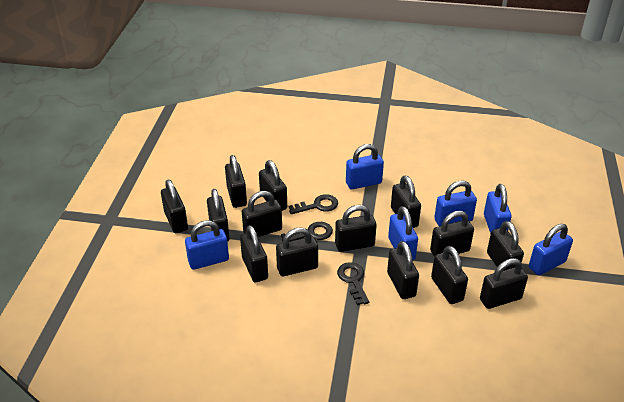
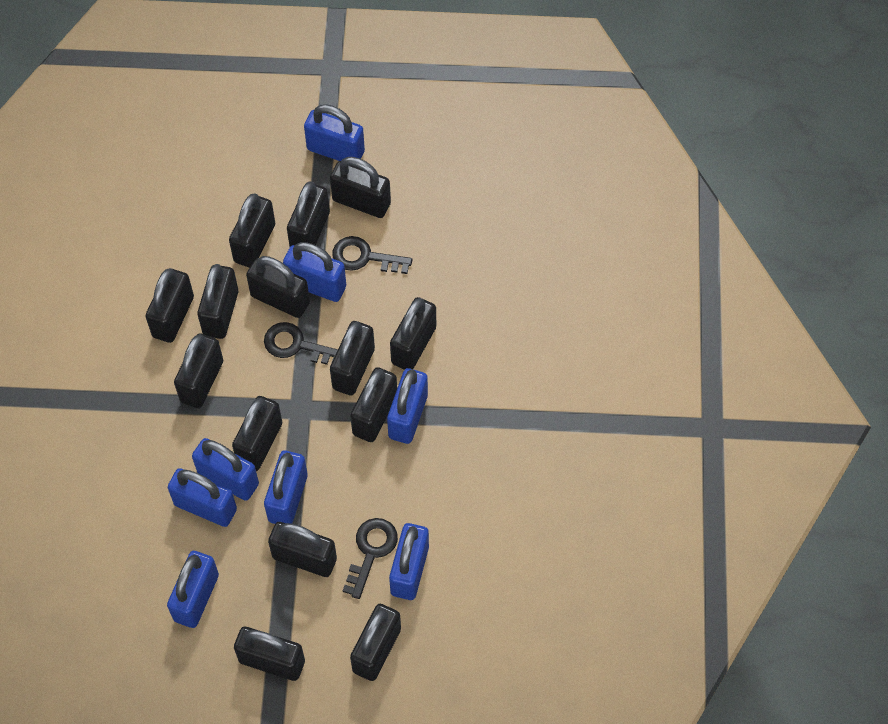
blue padlock: 6 -> 8

